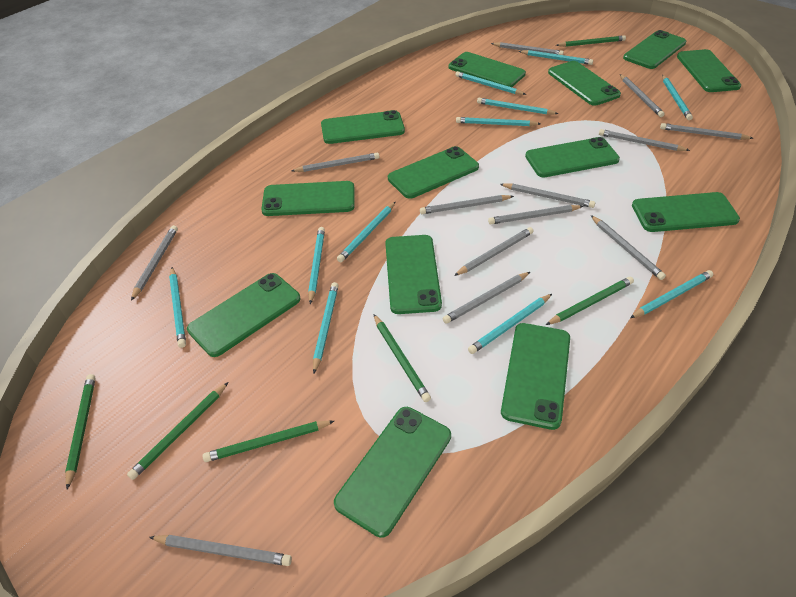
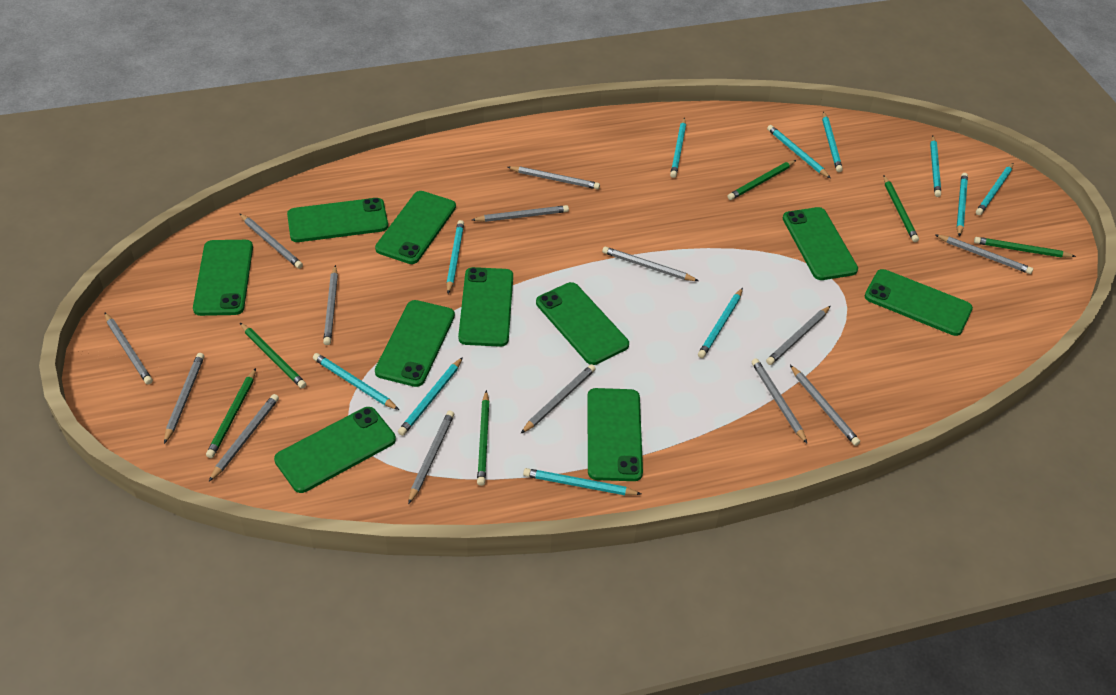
green phone: 13 -> 10
grey pencil: 13 -> 14

